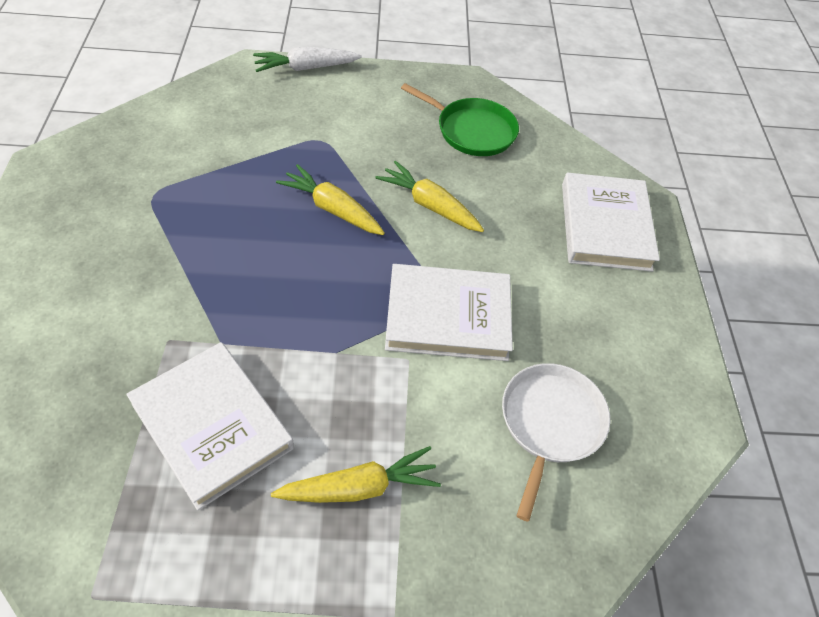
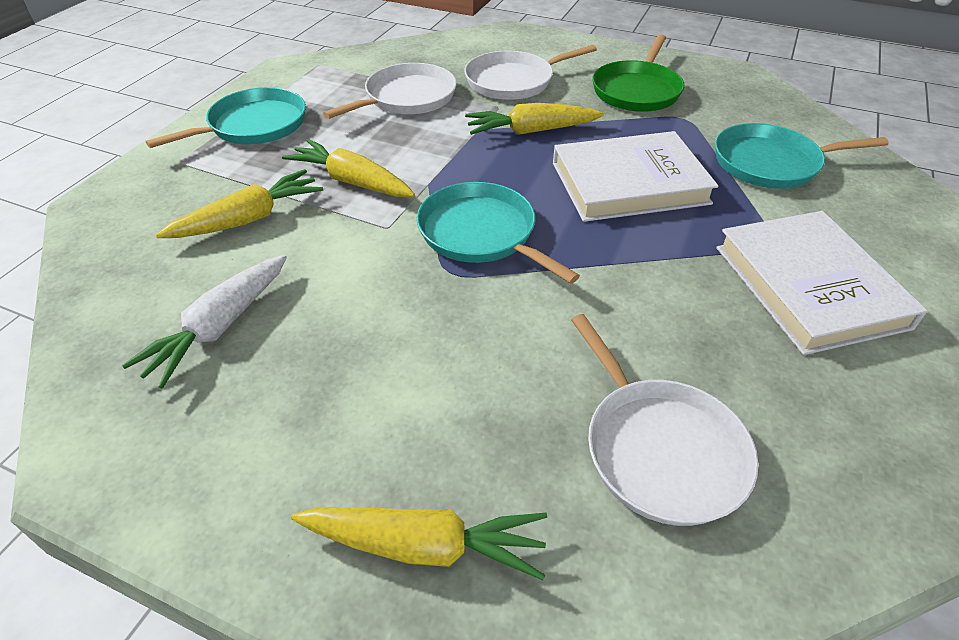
turquoise pan: 0 -> 3
white book: 3 -> 2
white pan: 1 -> 3
yellow carrot: 3 -> 4

